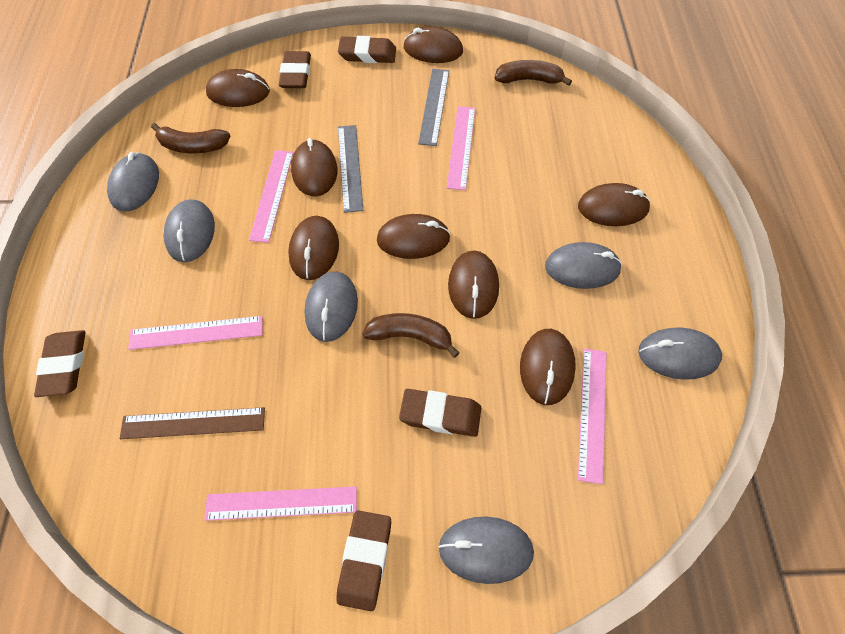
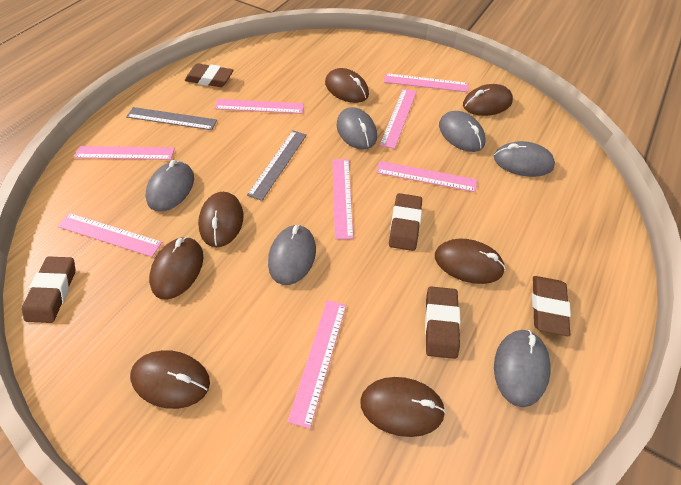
brown banana: 3 -> 0
brown mouse: 8 -> 7
brown ruler: 1 -> 0
pink ruler: 5 -> 8

